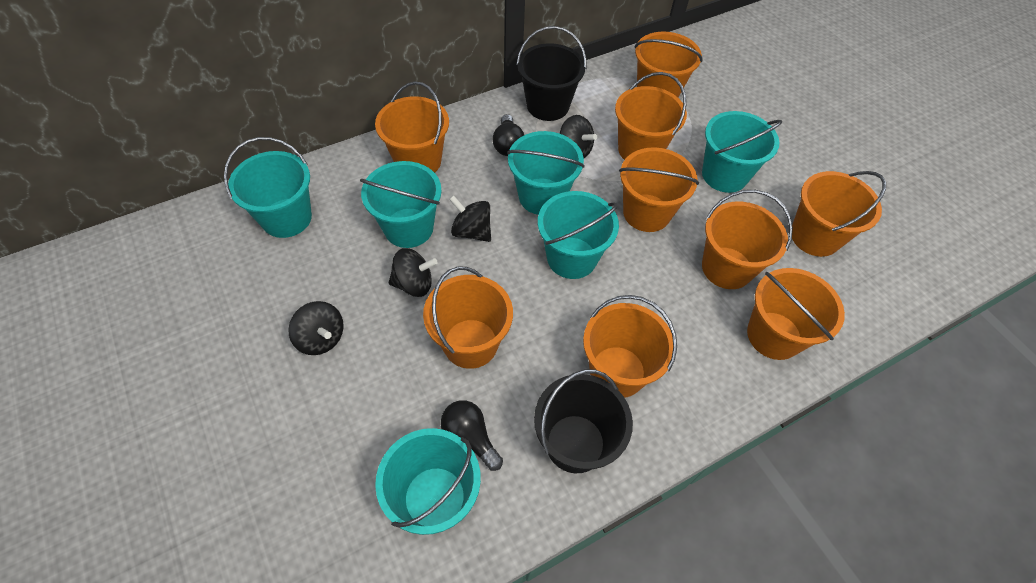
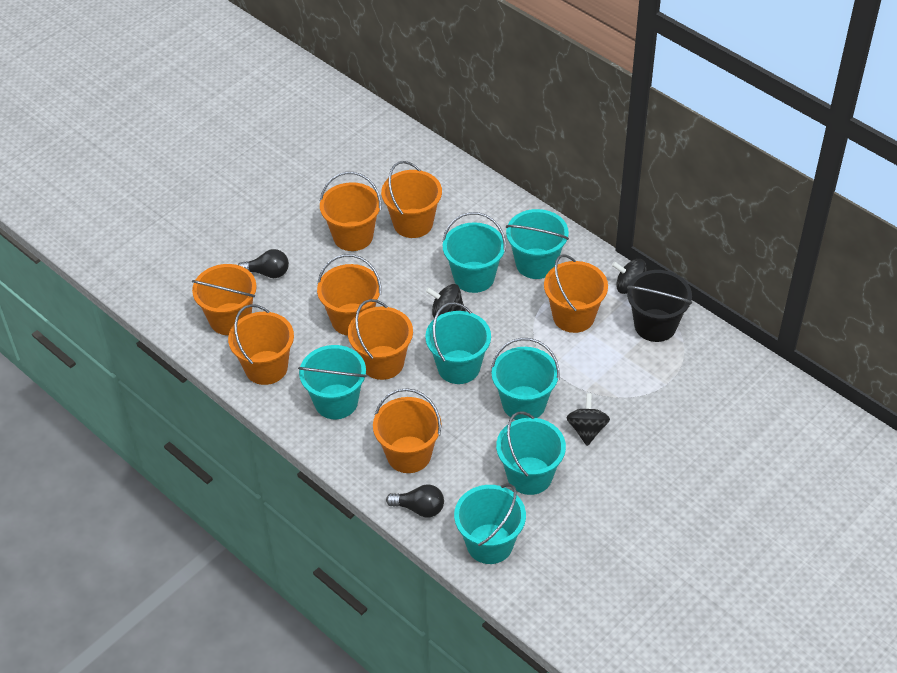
black bucket: 2 -> 1
black spinning top: 4 -> 3
orange bucket: 9 -> 8
turquoise bucket: 6 -> 7

